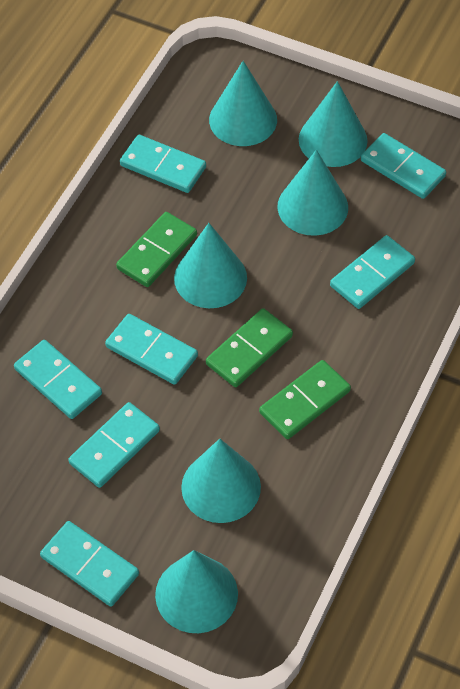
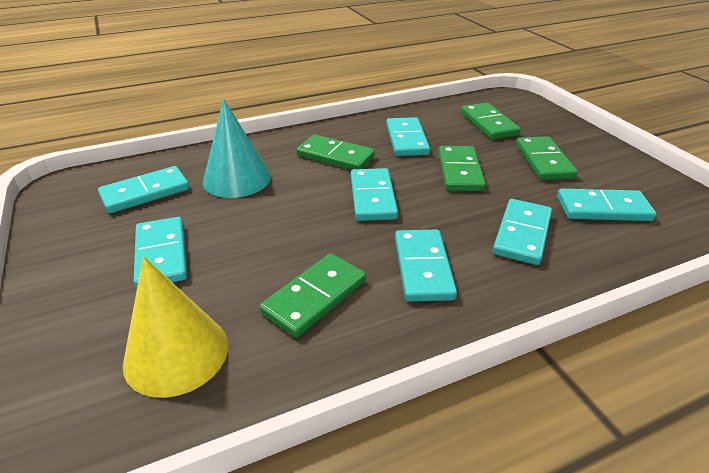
green domino: 3 -> 5
turquoise cone: 6 -> 1
yellow cone: 0 -> 1

